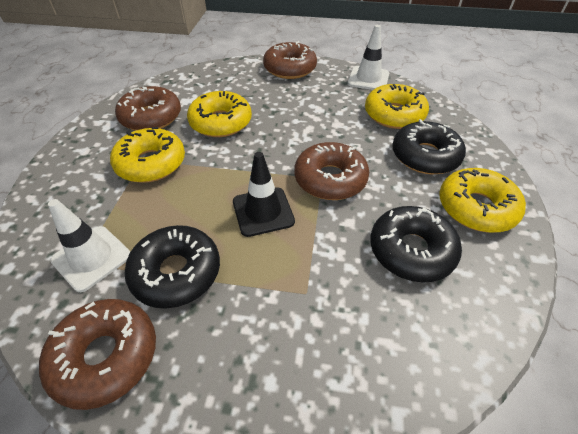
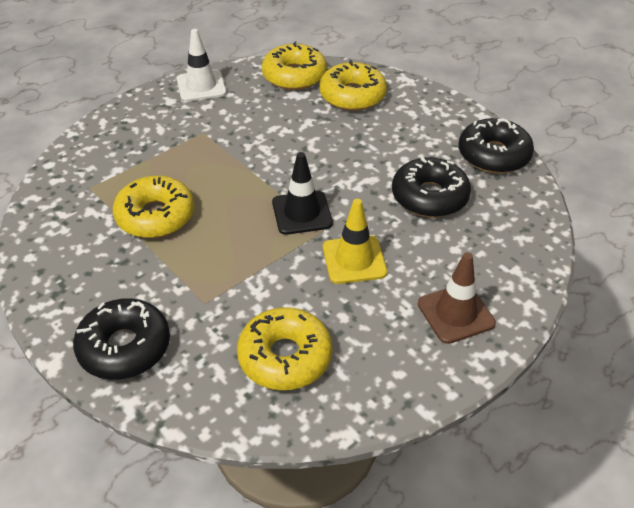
brown donut: 4 -> 0
brown traffic cone: 0 -> 1
white traffic cone: 2 -> 1
yellow traffic cone: 0 -> 1

